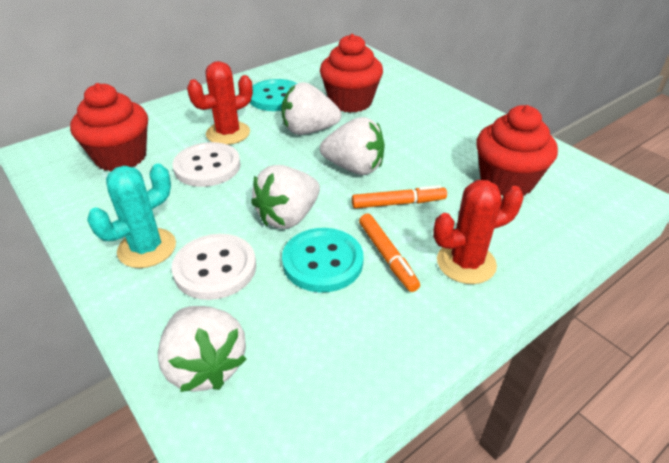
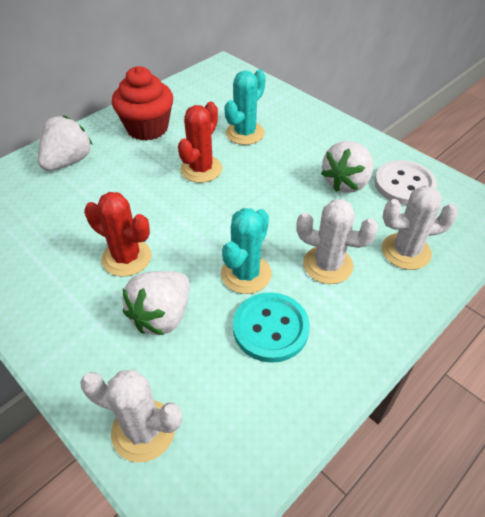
orange marker: 2 -> 0
red cupcake: 3 -> 1
turquoise button: 2 -> 1
turquoise cactus: 1 -> 2
white button: 2 -> 1
white cactus: 0 -> 3
white strawberry: 4 -> 3

